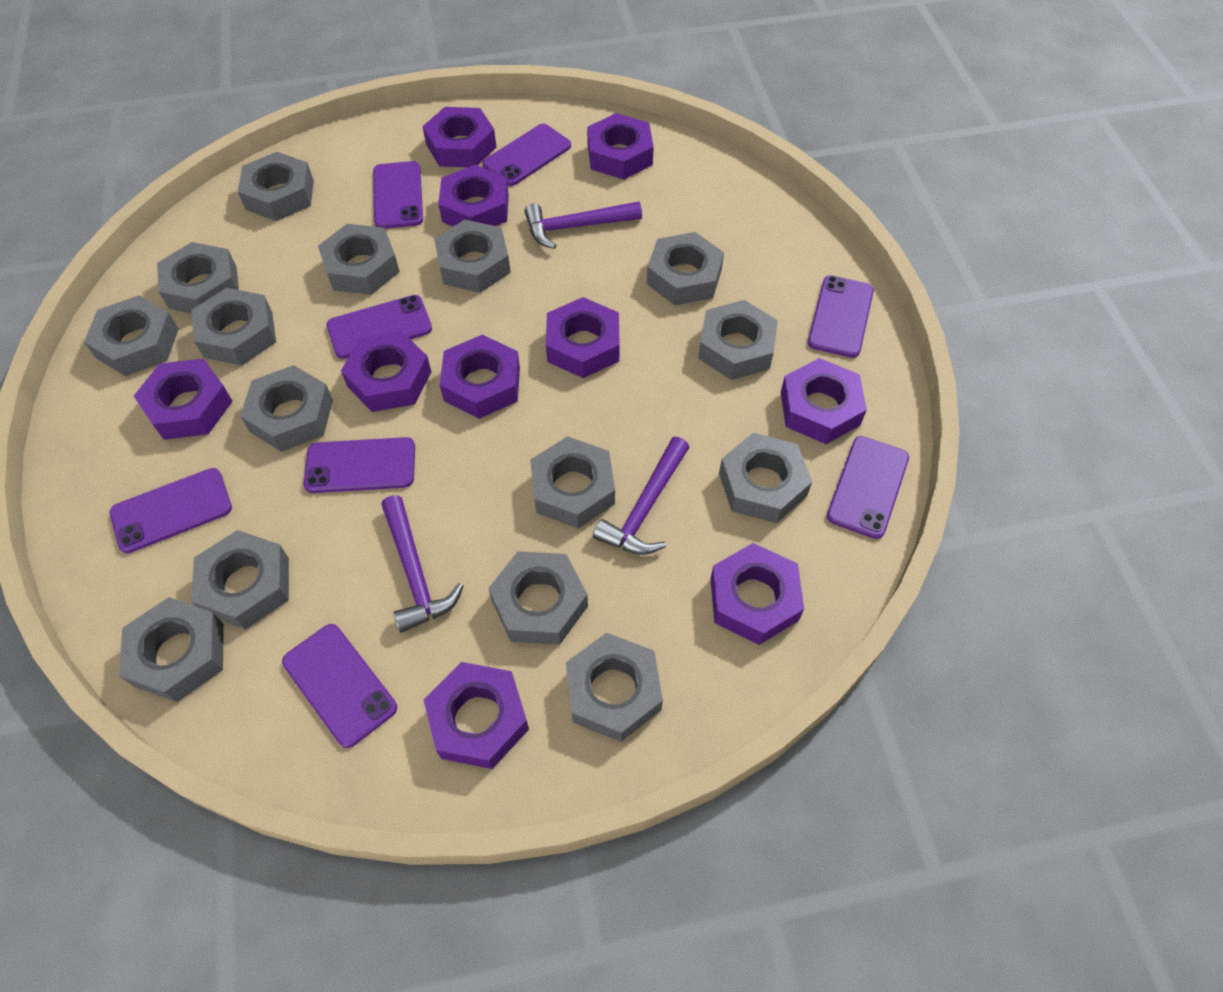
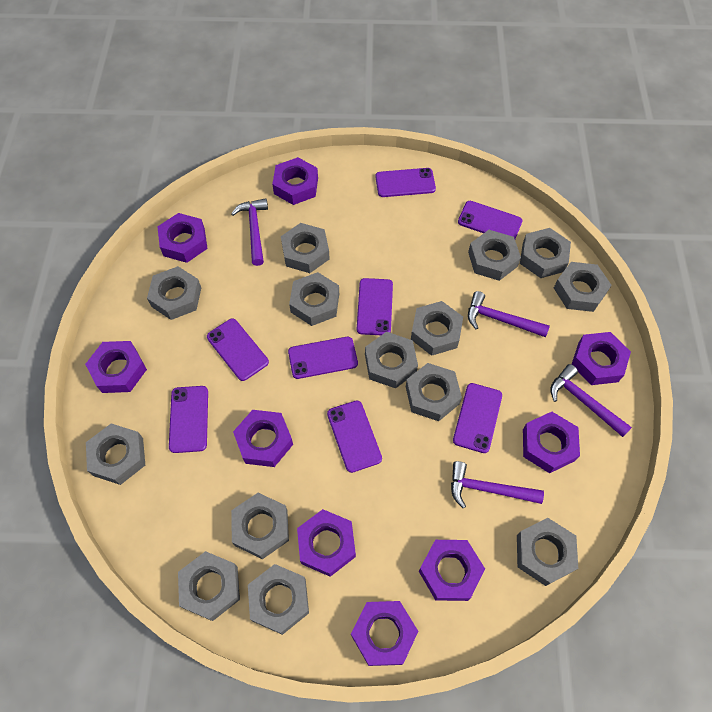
grey nut: 15 -> 14
purple hammer: 3 -> 4
purple nut: 10 -> 9

